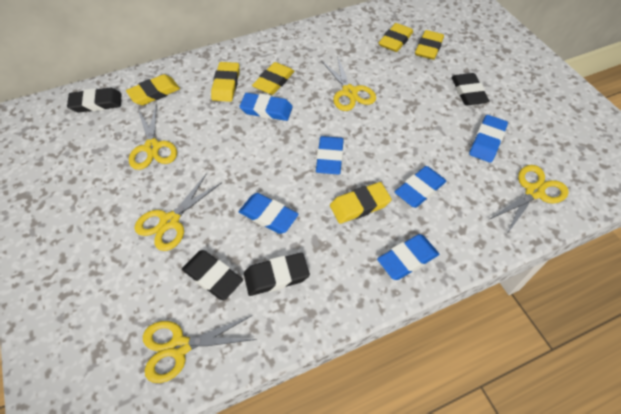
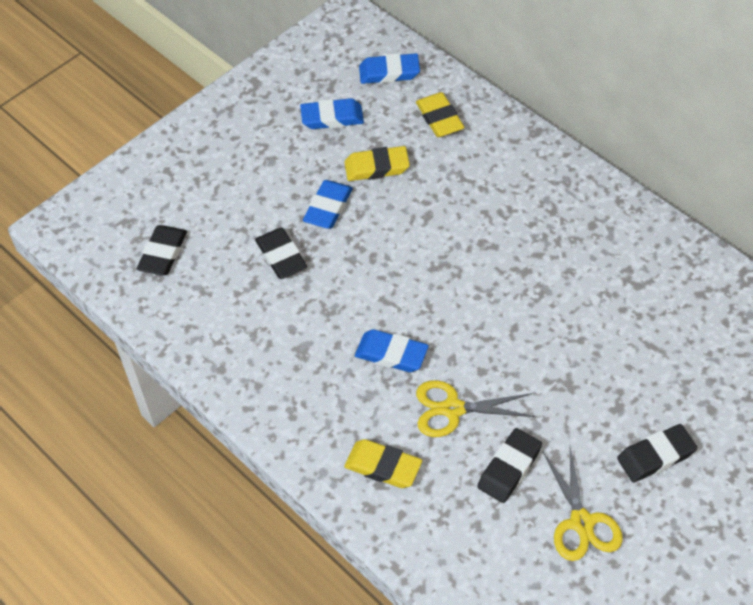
blue eraser: 6 -> 4
yellow eraser: 6 -> 3
yellow scissors: 5 -> 2

